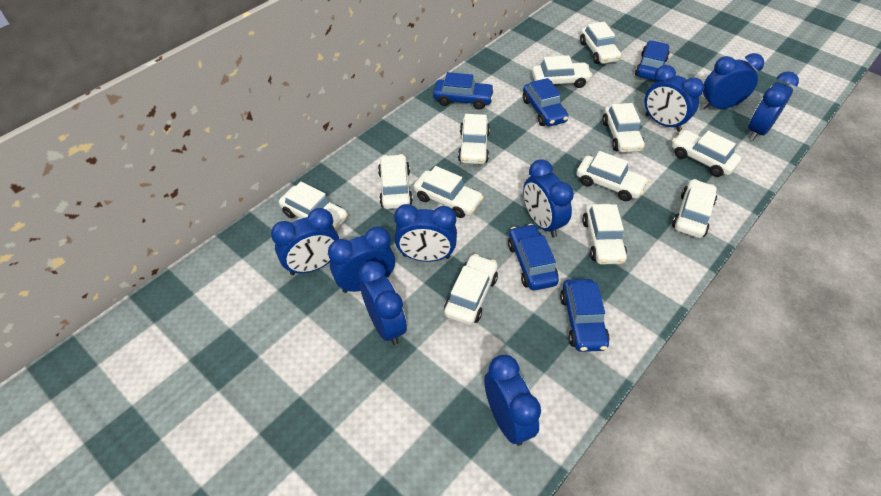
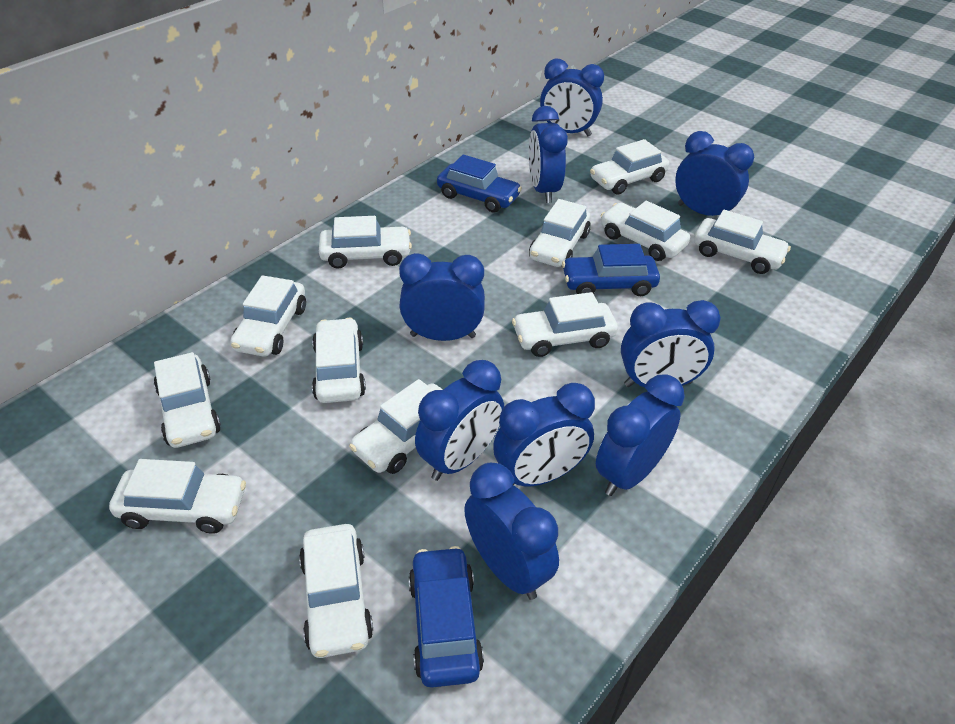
blue car: 5 -> 3

